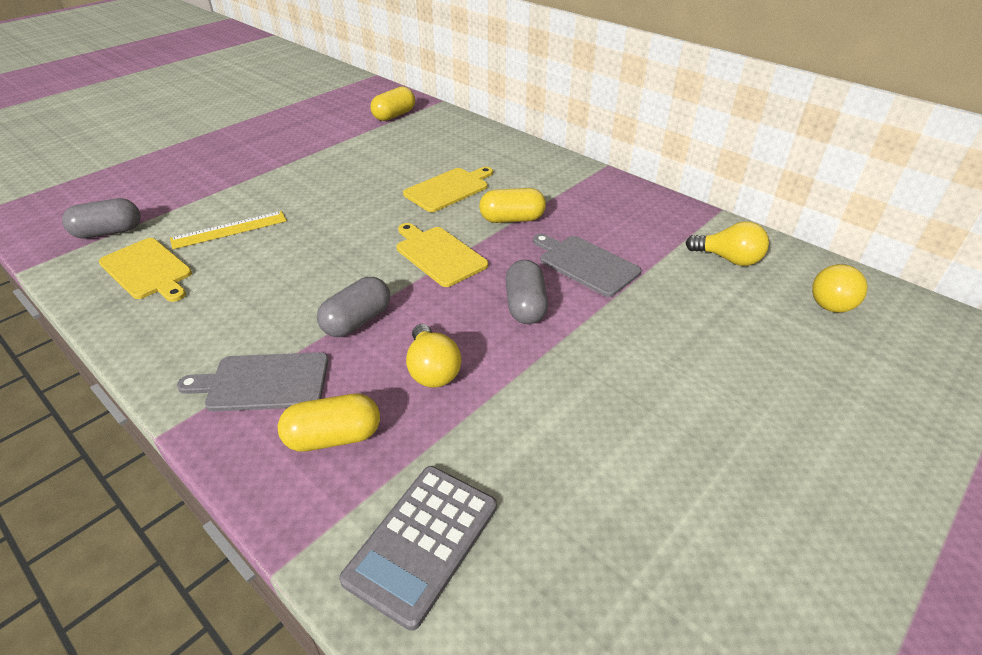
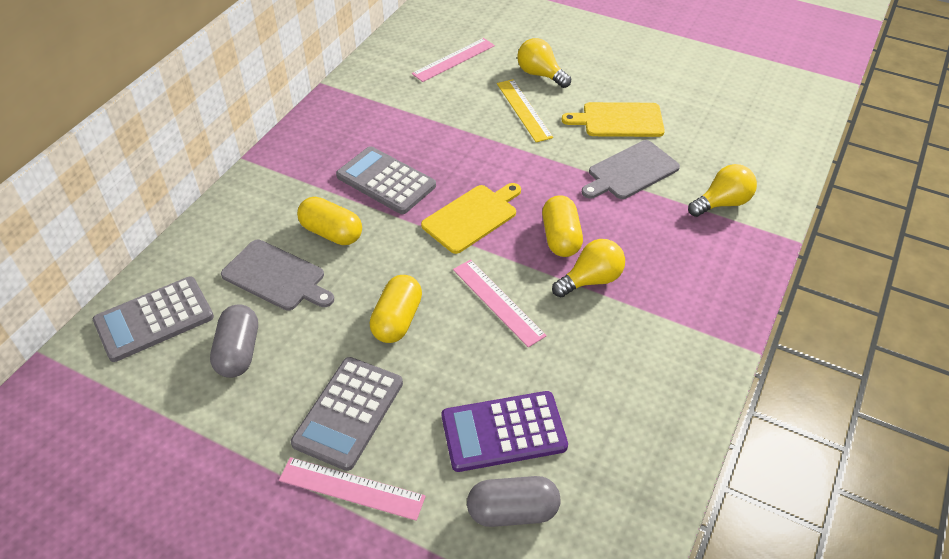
grey calculator: 1 -> 3
grey capsule: 3 -> 2
pink ruler: 0 -> 3
purple calculator: 0 -> 1
yellow cutting board: 3 -> 2

